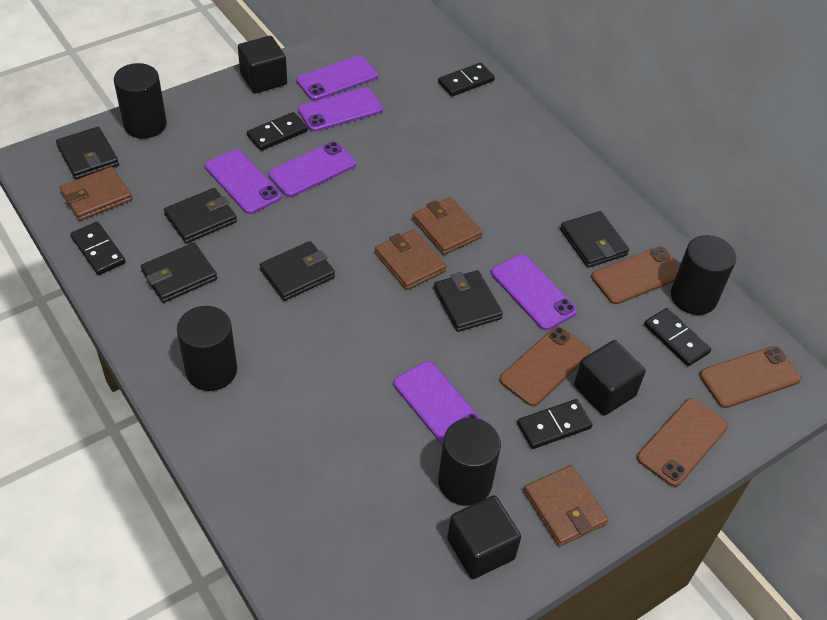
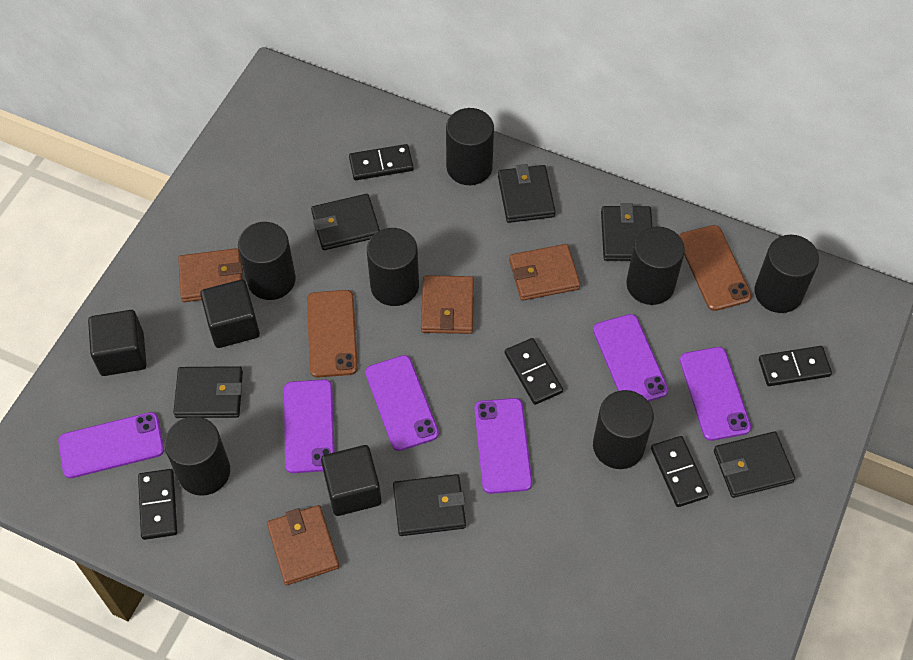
black cylinder: 4 -> 7
brown phone: 4 -> 2

